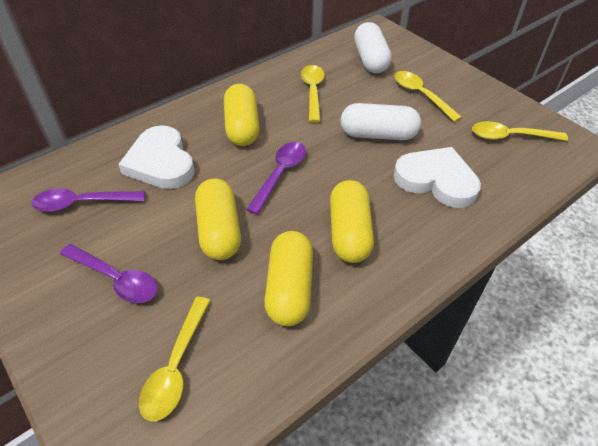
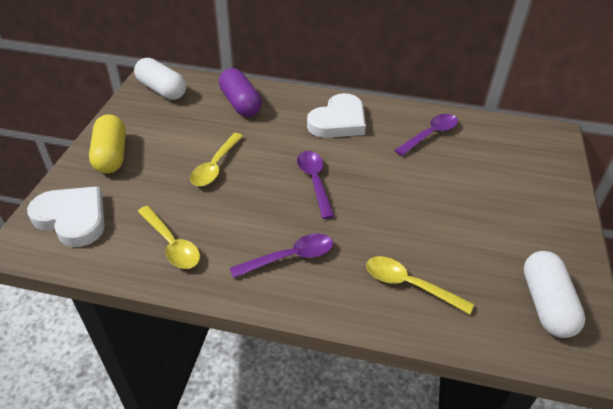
purple capsule: 0 -> 1
yellow capsule: 4 -> 1
yellow spoon: 4 -> 3

